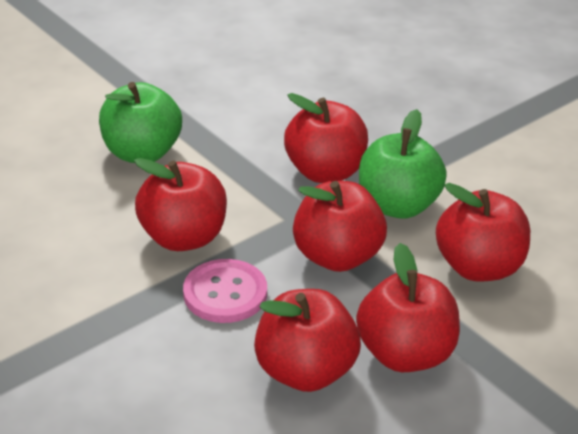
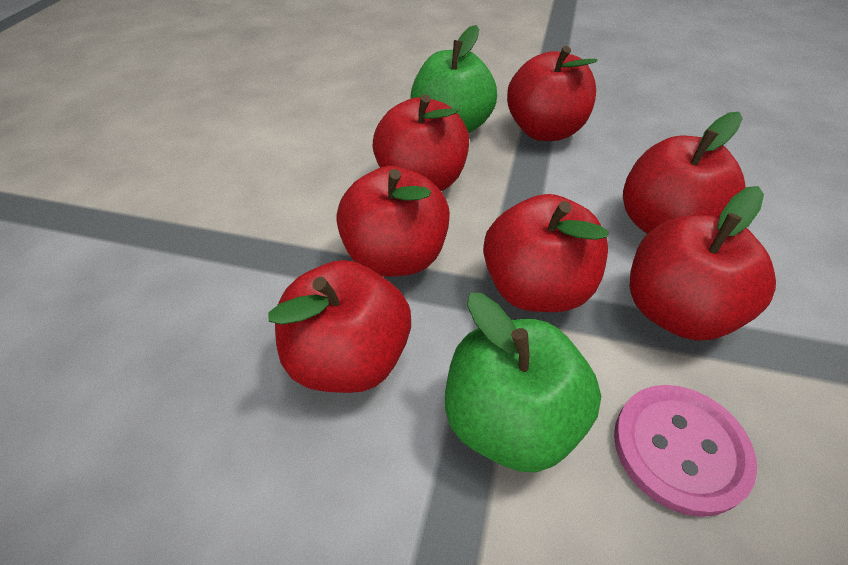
red apple: 6 -> 7

